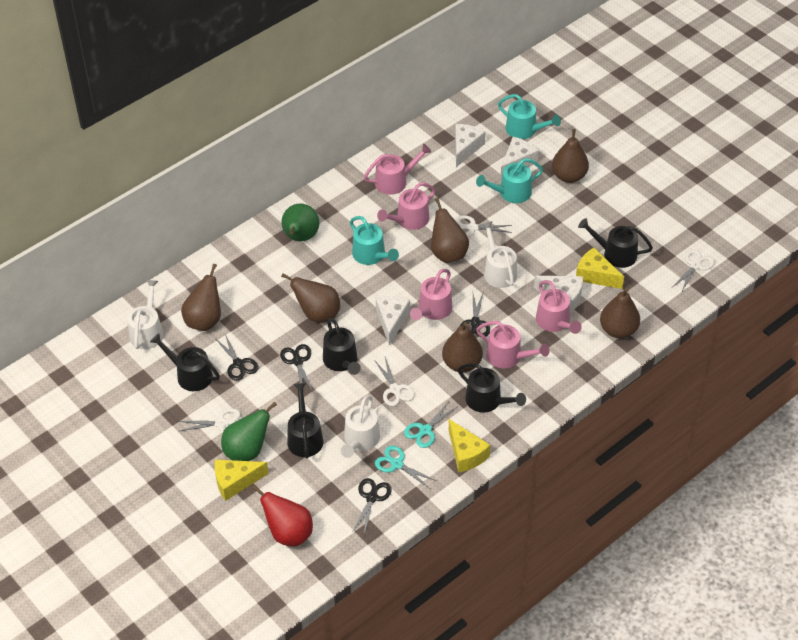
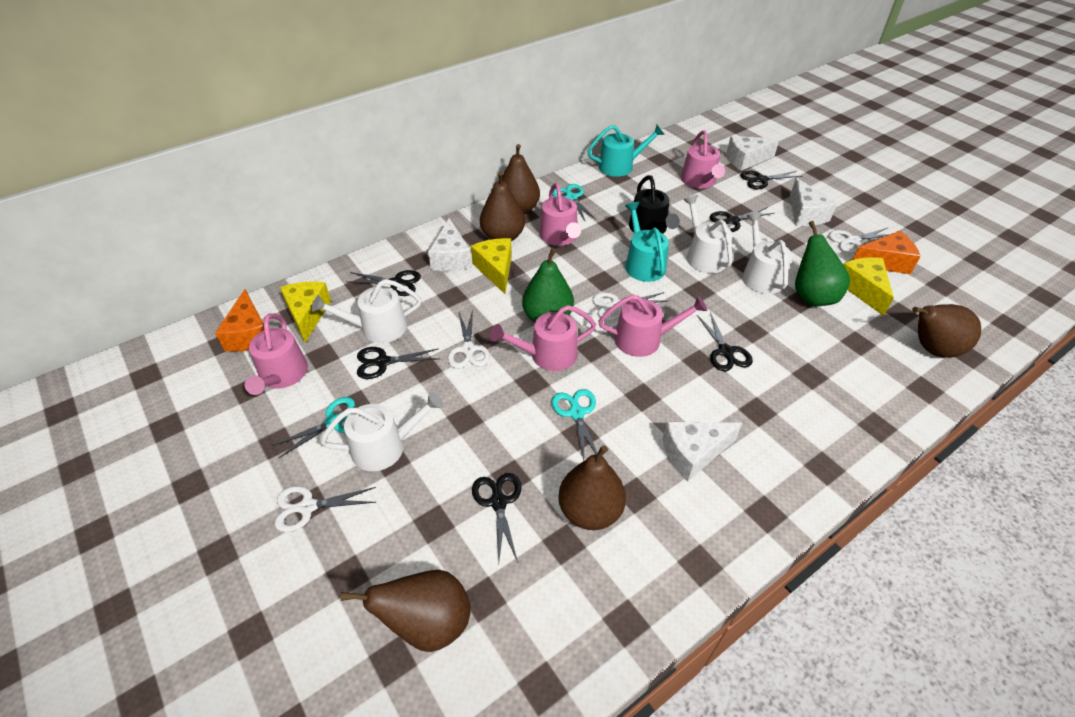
black scissors: 4 -> 6
black watering can: 5 -> 1
brown pear: 6 -> 5
orange cheese: 0 -> 2
red pear: 1 -> 0
turquoise scissors: 2 -> 3
turquoise watering can: 3 -> 2
white watering can: 3 -> 4

